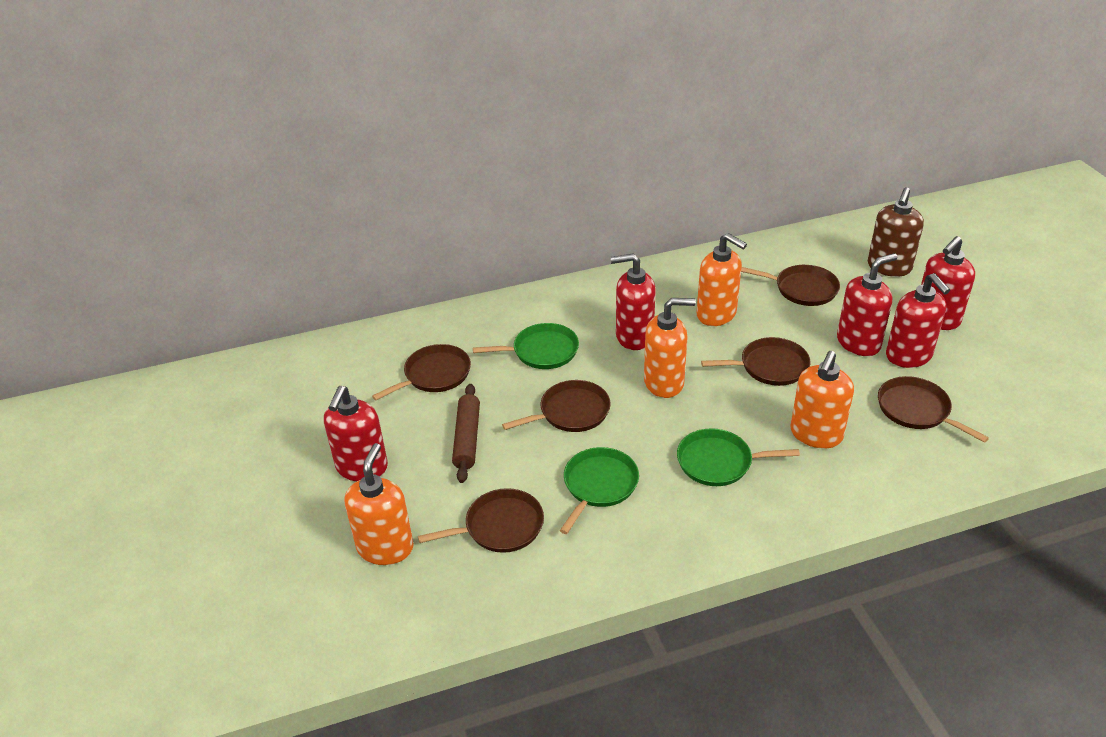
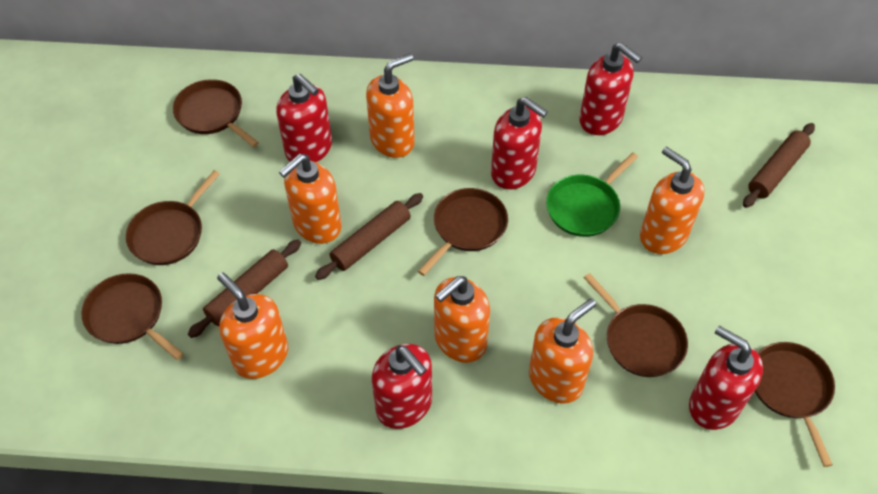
brown rolling pin: 1 -> 3
brown soap dispenser: 1 -> 0
green pan: 3 -> 1
orange soap dispenser: 4 -> 6

